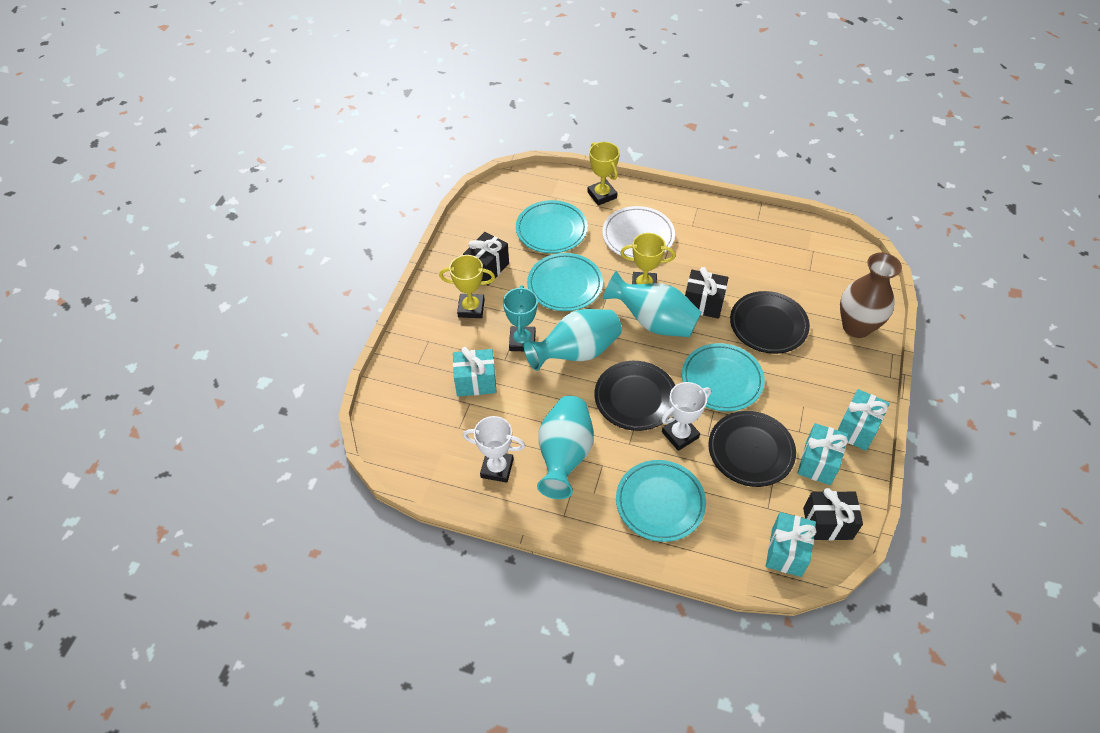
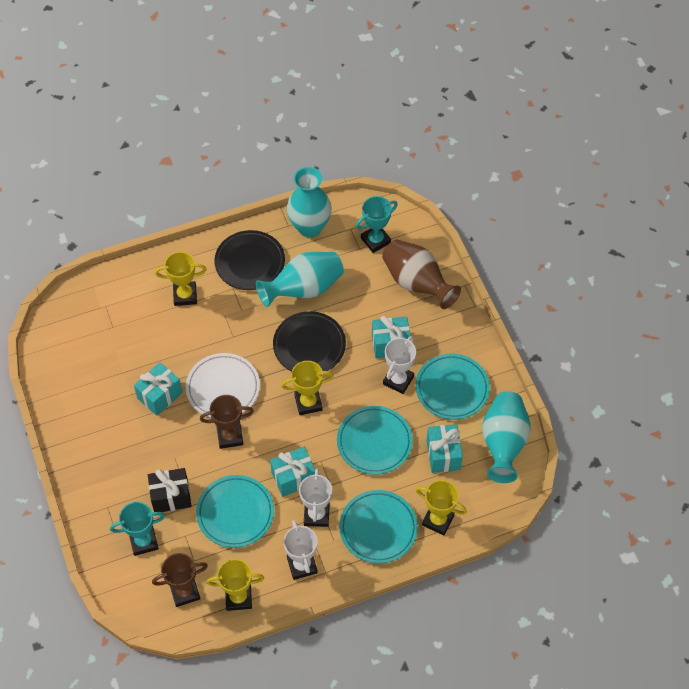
black gift: 3 -> 1
black plate: 3 -> 2
brown trophy: 0 -> 2
turquoise trophy: 1 -> 2
white trophy: 2 -> 3
yellow trophy: 3 -> 4

